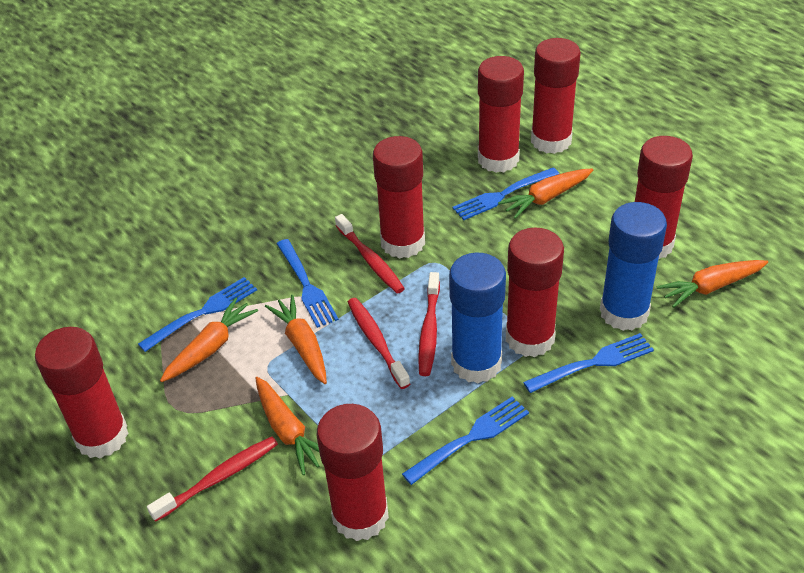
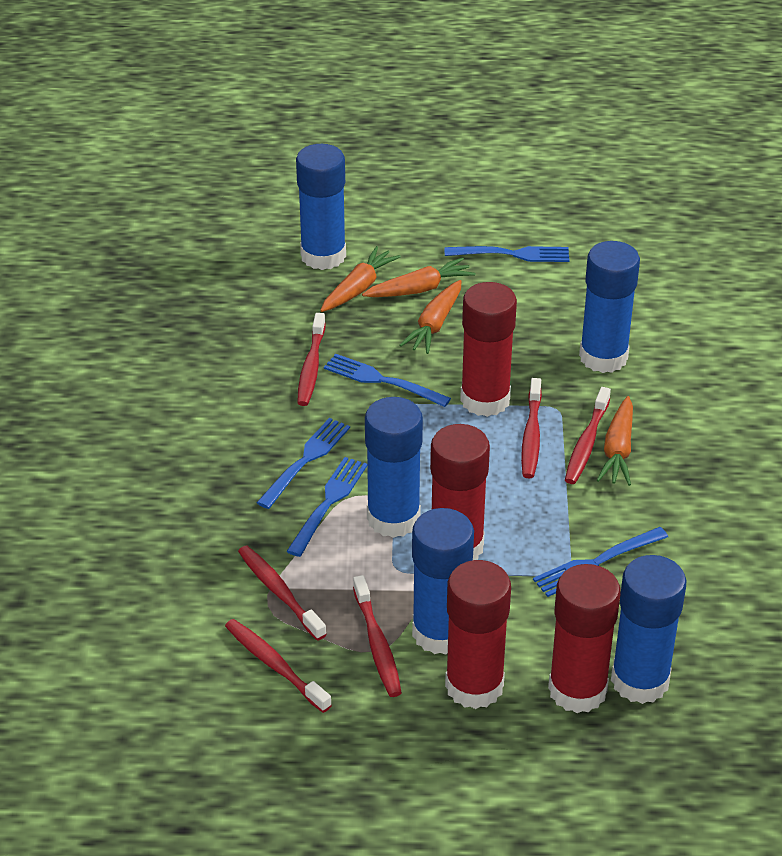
blue glue stick: 2 -> 5
orange carrot: 5 -> 4
red glue stick: 7 -> 4
red toothbrush: 4 -> 6

